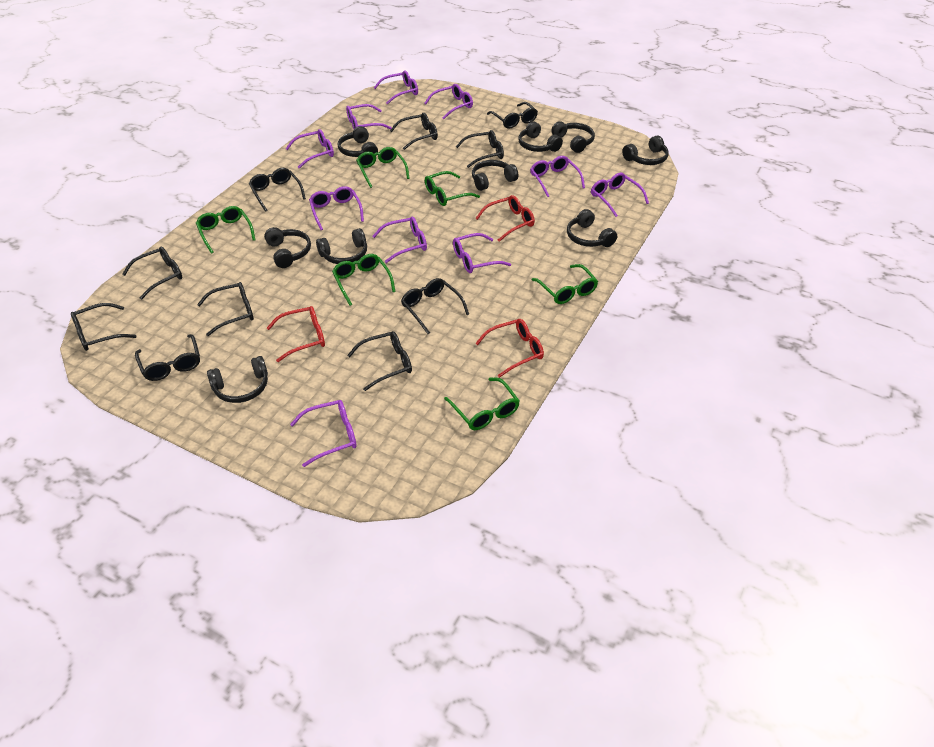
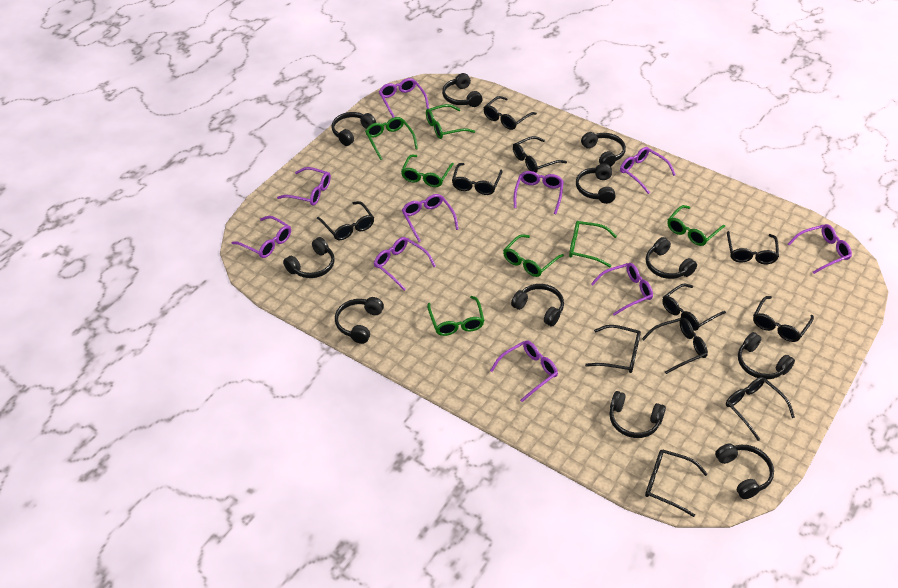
black glasses: 10 -> 11
black headphones: 9 -> 11
green glasses: 6 -> 7
red glasses: 3 -> 0

